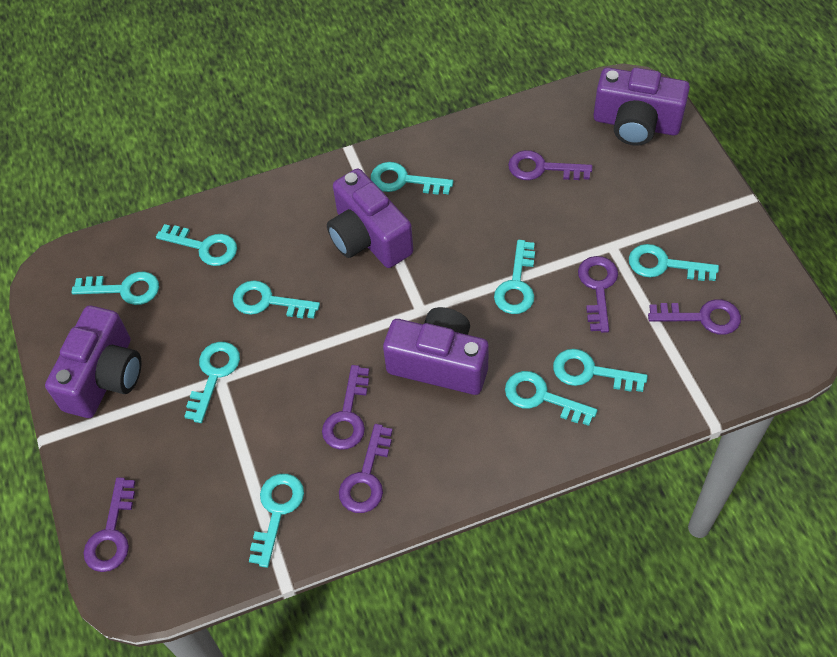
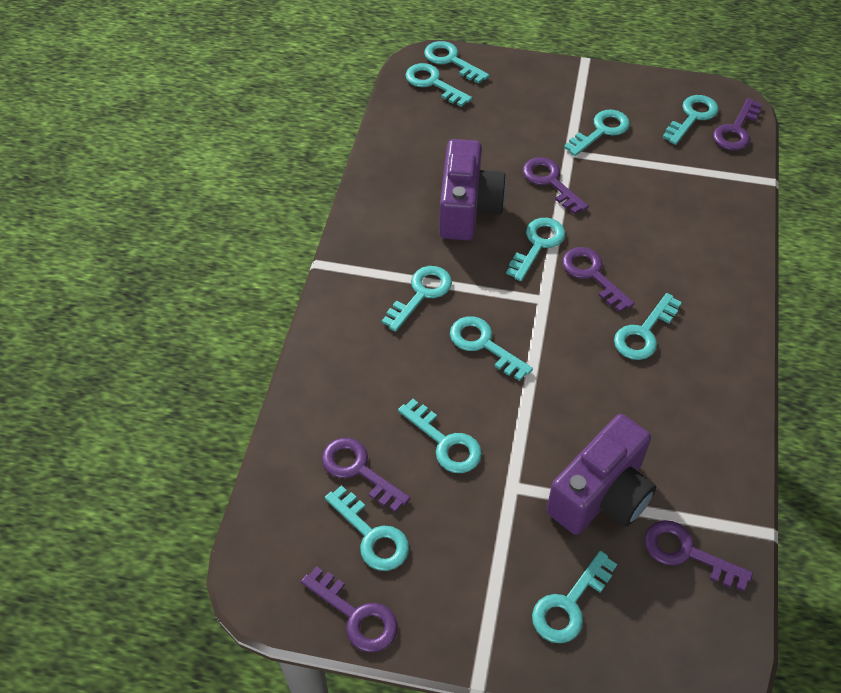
purple camera: 4 -> 2
turquoise key: 10 -> 11

